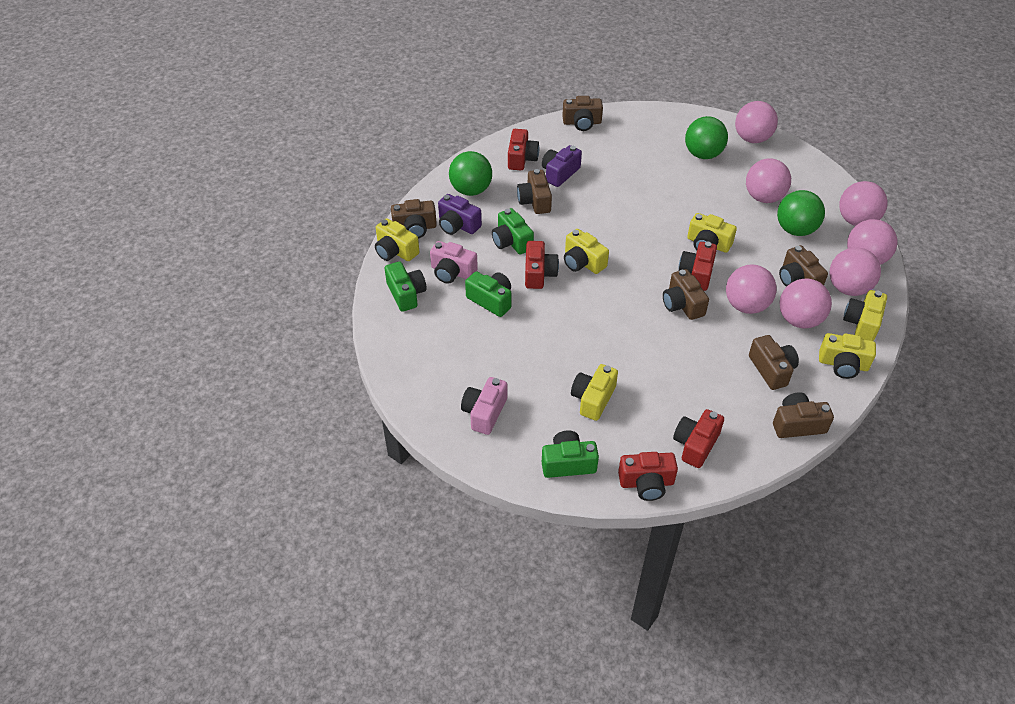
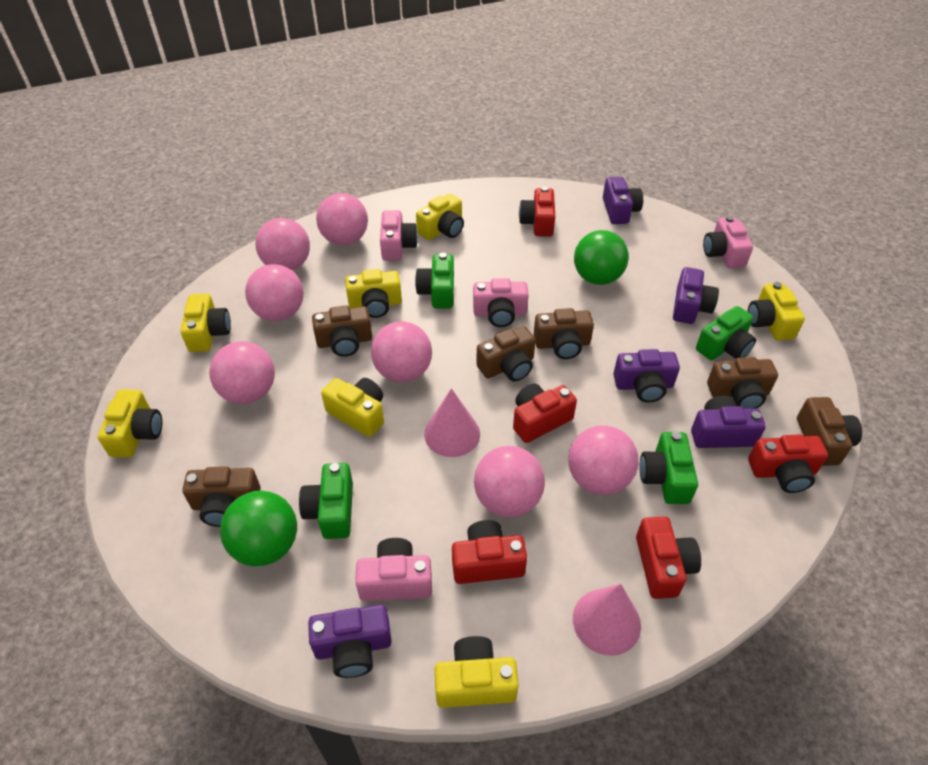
brown camera: 7 -> 6
green ball: 3 -> 2
pink camera: 2 -> 4
pink cone: 0 -> 2
purple camera: 2 -> 5
yellow camera: 6 -> 7

